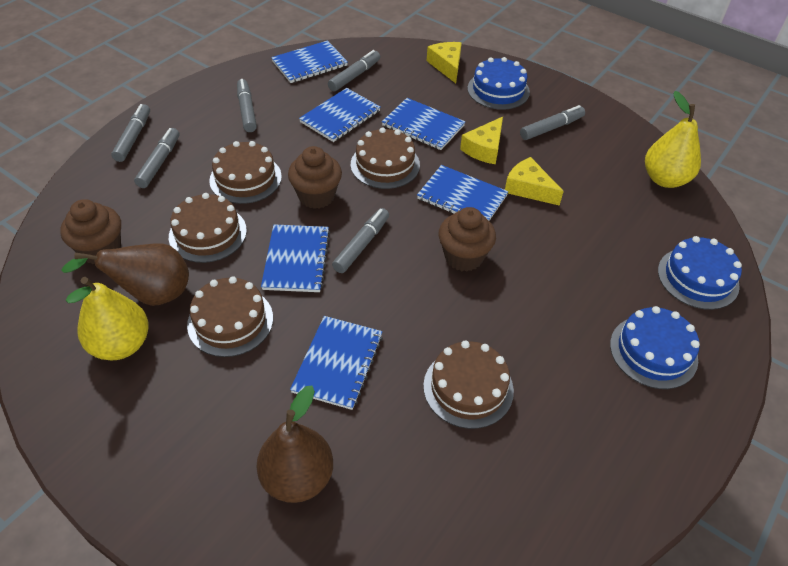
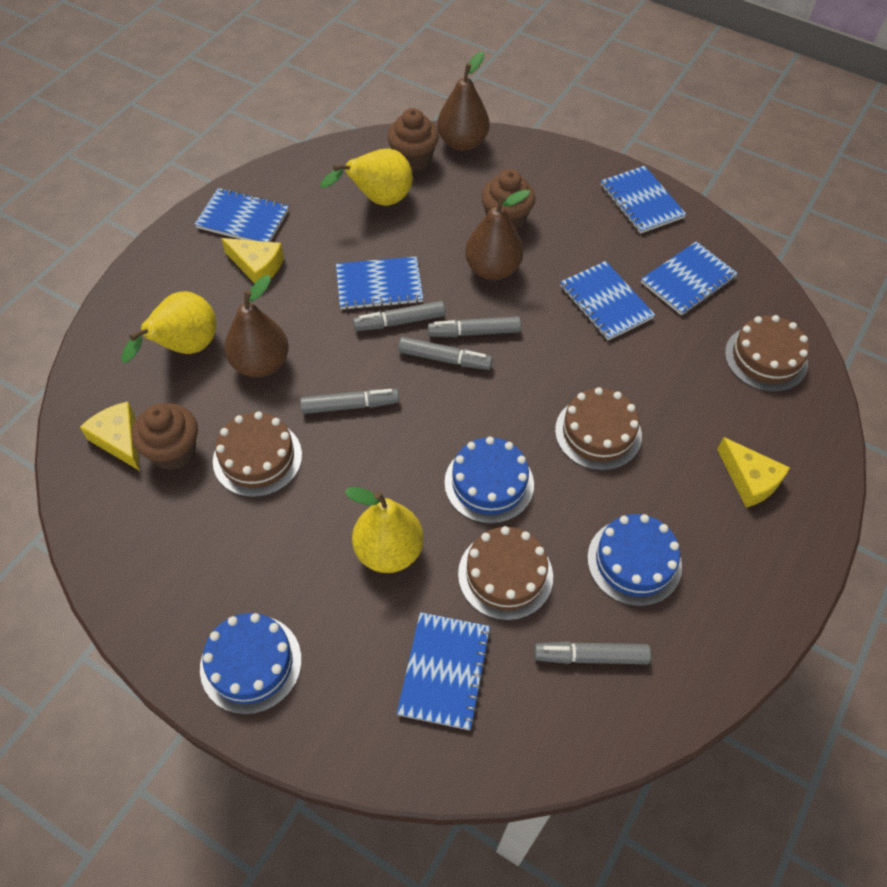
brown cake: 5 -> 4
brown pear: 2 -> 3
grey marker: 6 -> 5
yellow pear: 2 -> 3

